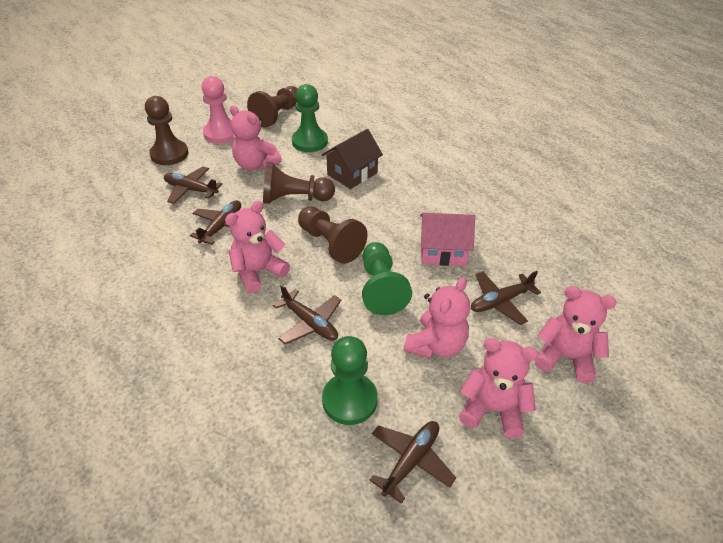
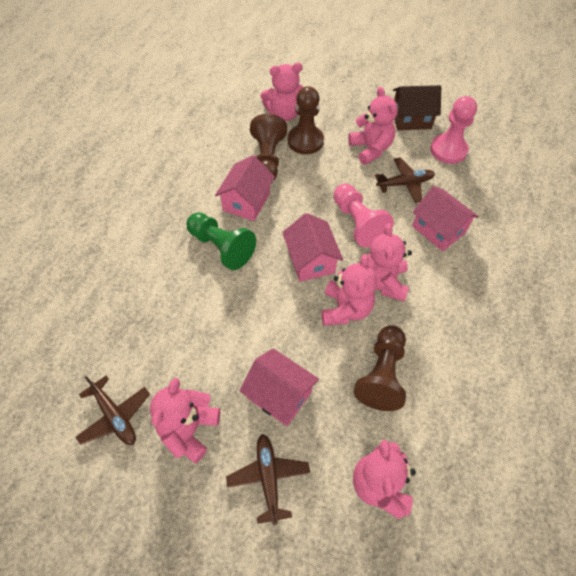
brown pawn: 4 -> 3
brown plane: 5 -> 3
green pawn: 3 -> 1
pink house: 1 -> 4
pink pawn: 1 -> 2
pink teddy bear: 5 -> 6

